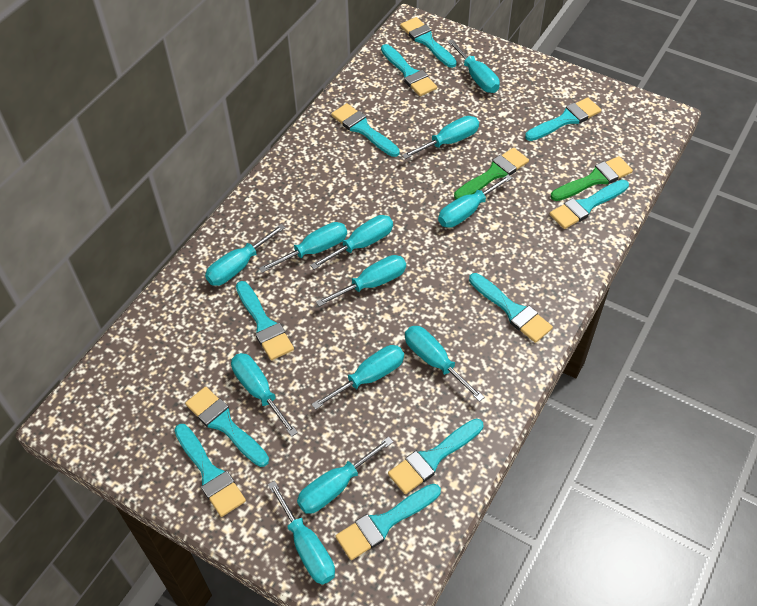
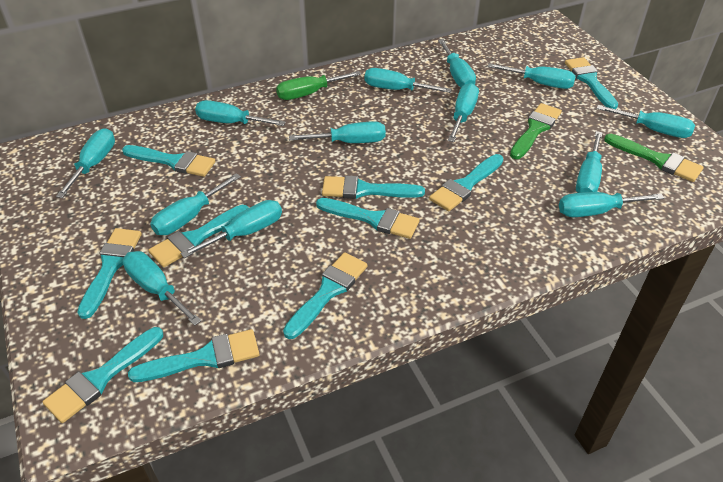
green screwdriver: 0 -> 1
turquoise brush: 11 -> 10
turquoise screwdriver: 12 -> 13

